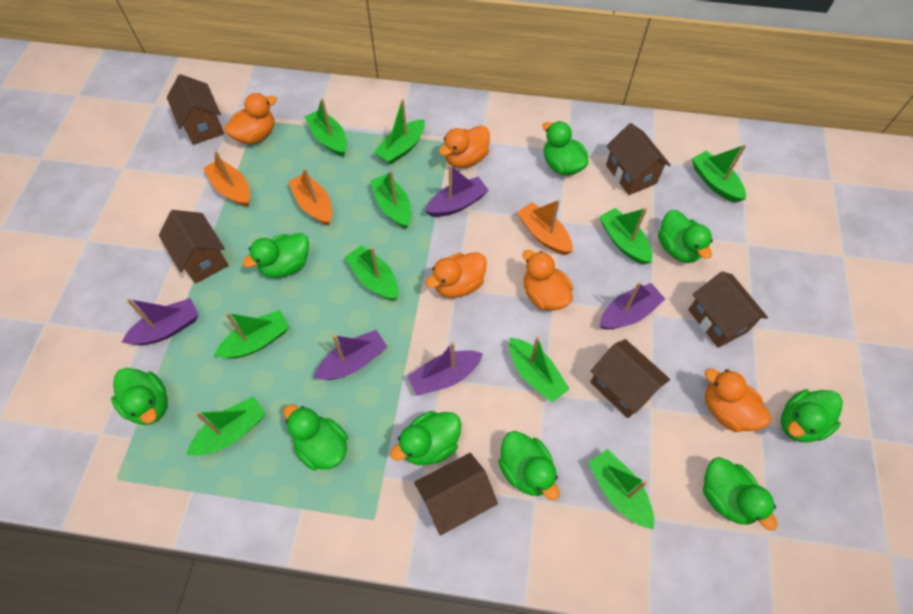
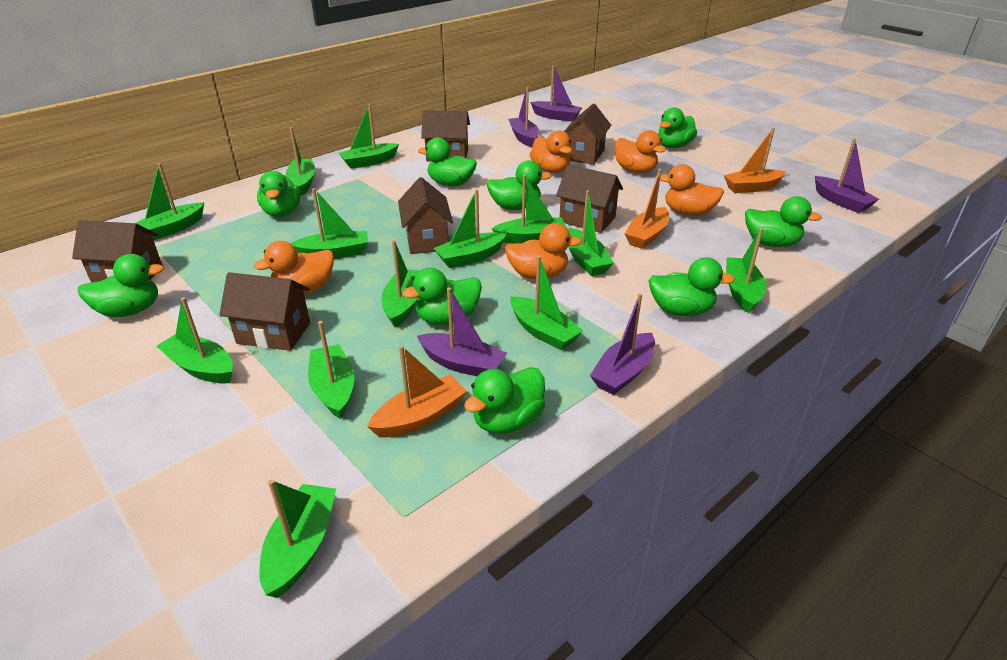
green boat: 10 -> 13

